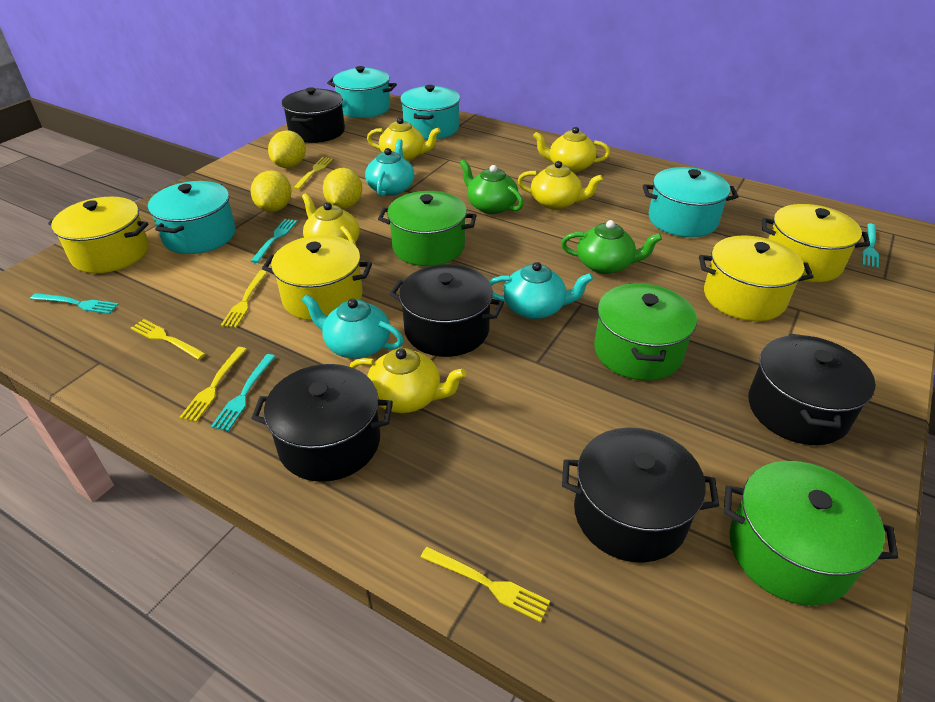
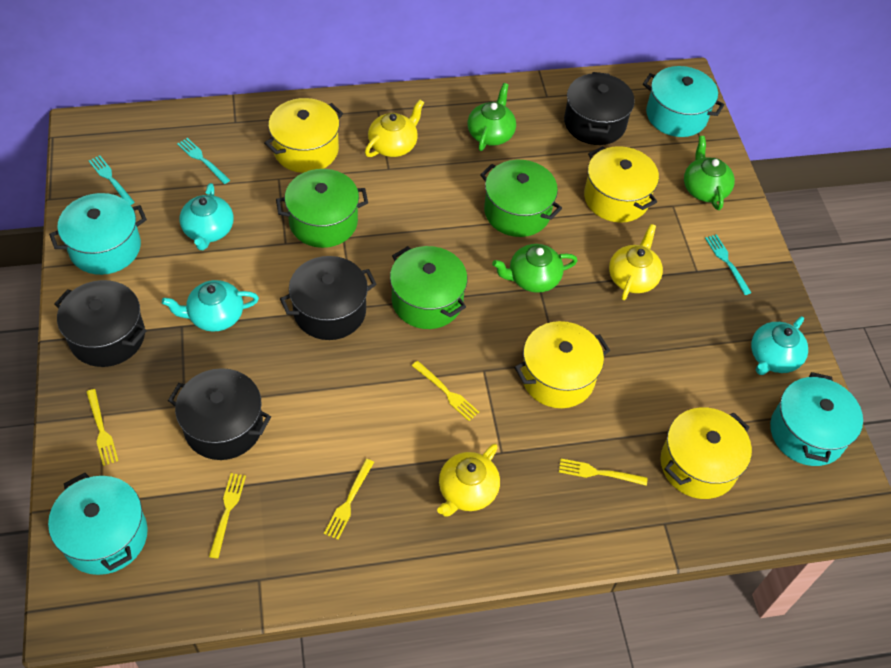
black pot: 5 -> 4
green teapot: 2 -> 3
turquoise fork: 4 -> 3
yellow lemon: 3 -> 0
yellow teapot: 5 -> 3

